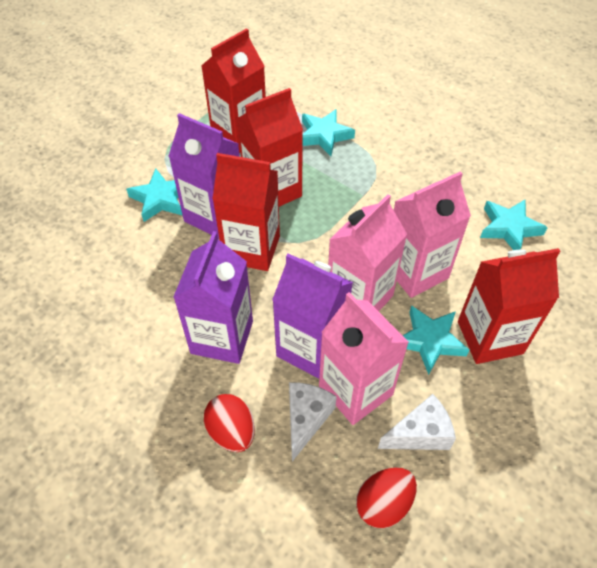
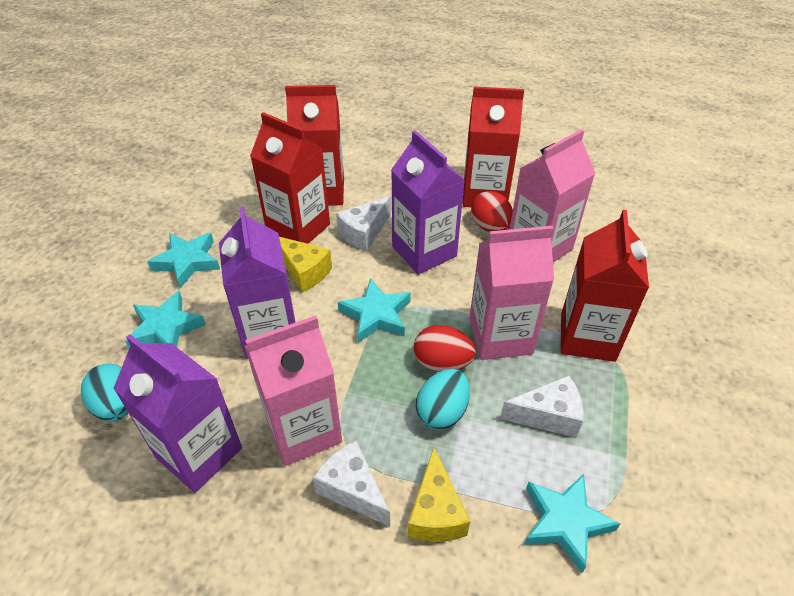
turquoise egg: 0 -> 2
white cheese: 2 -> 3
yellow cheese: 0 -> 2

